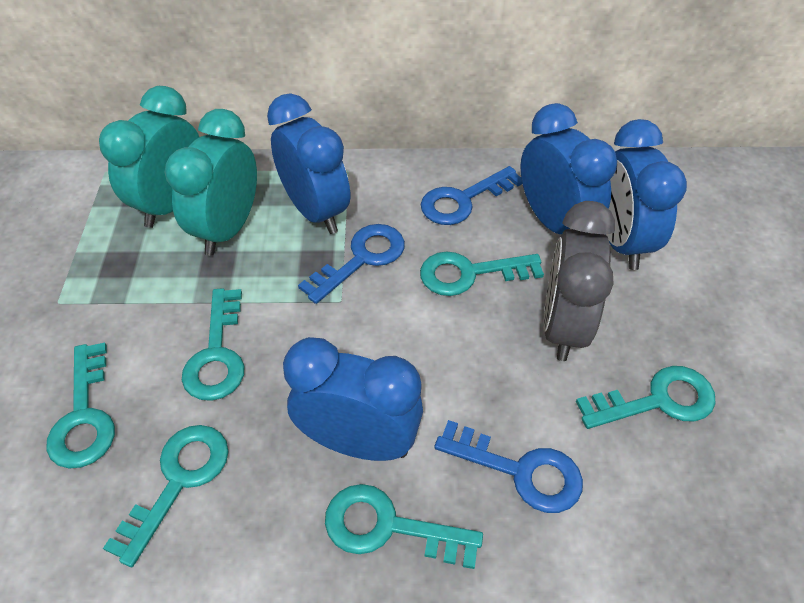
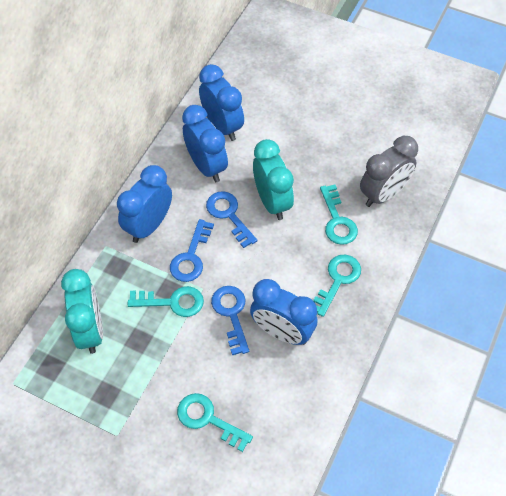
turquoise key: 6 -> 4

